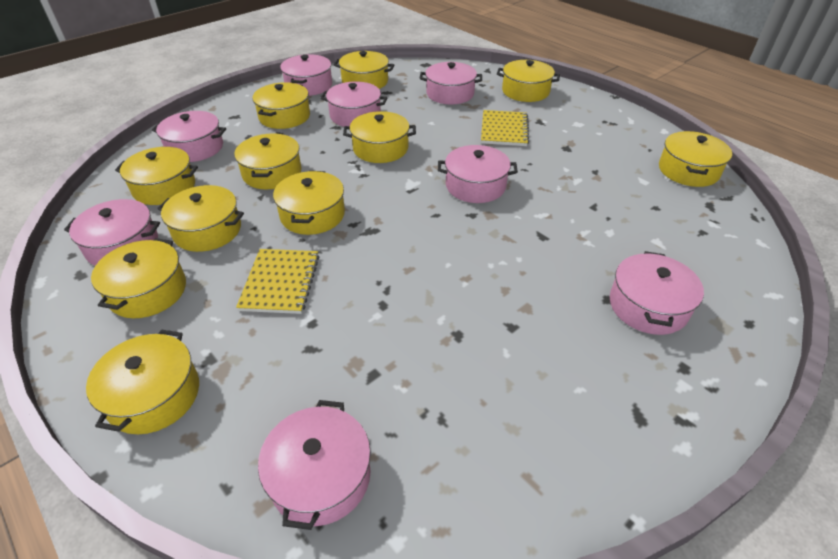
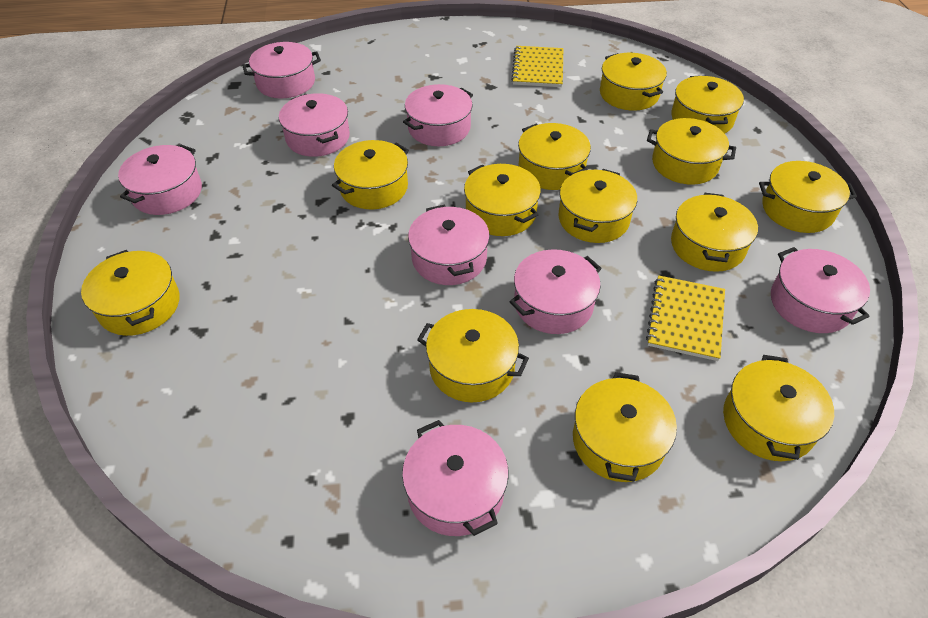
yellow pot: 11 -> 13

